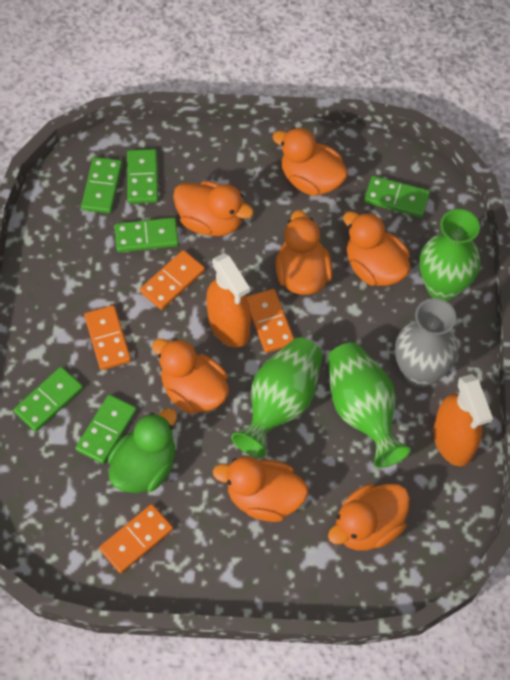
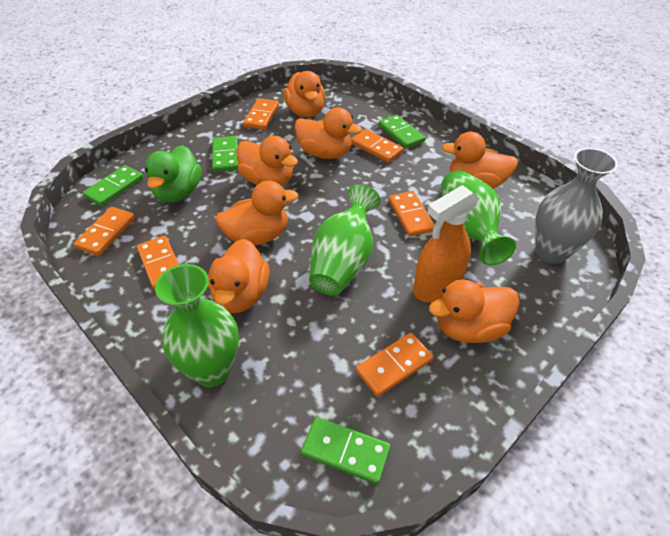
green domino: 6 -> 4
orange domino: 4 -> 6
orange spray bottle: 2 -> 1

